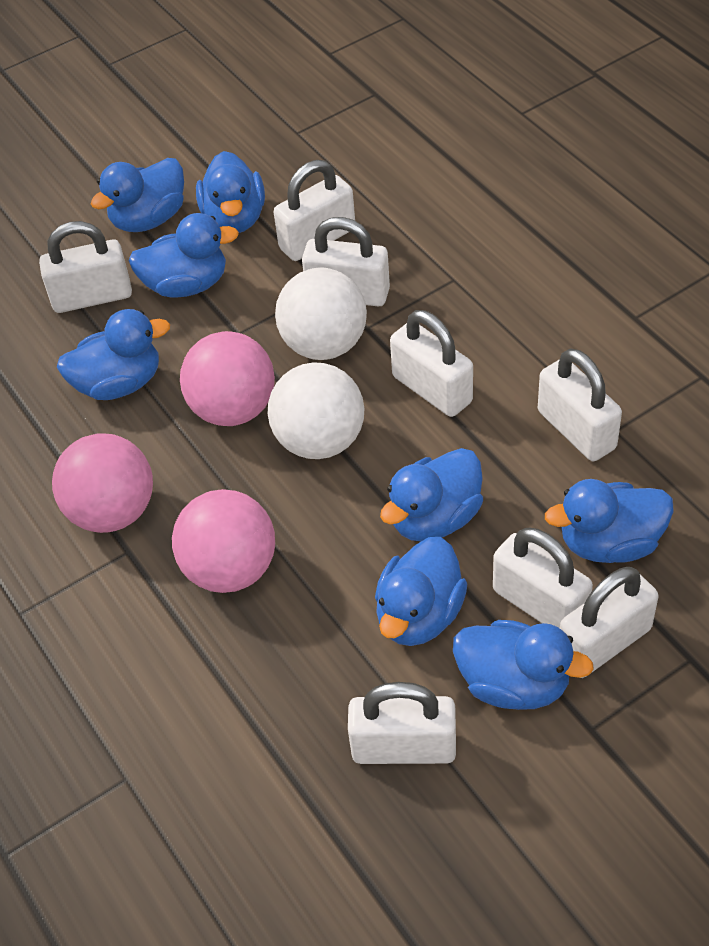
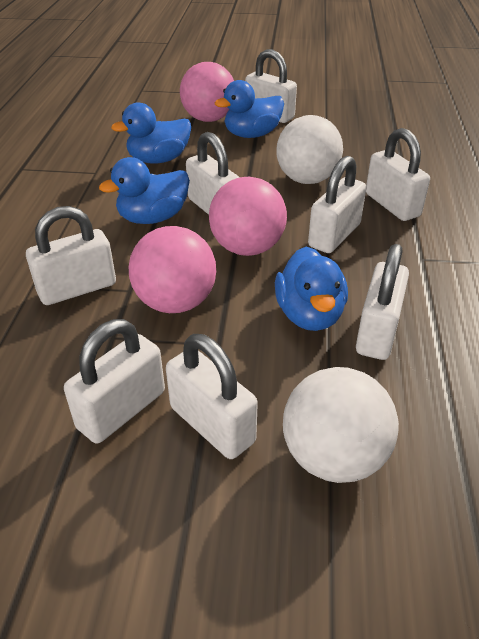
blue duck: 8 -> 4

